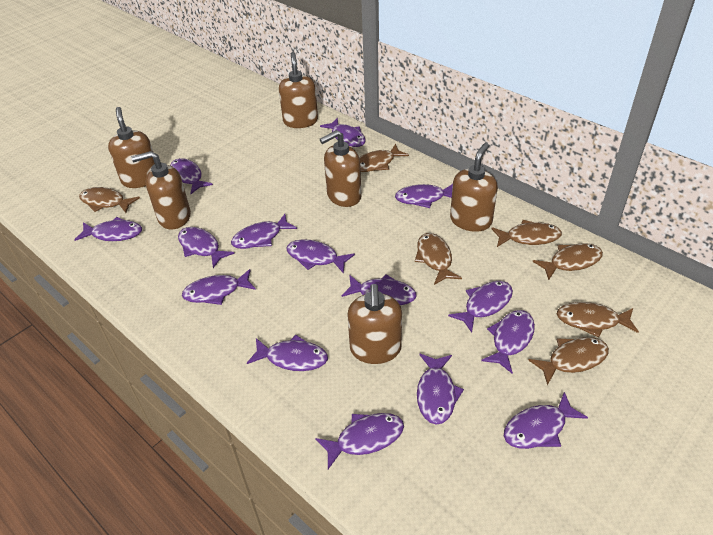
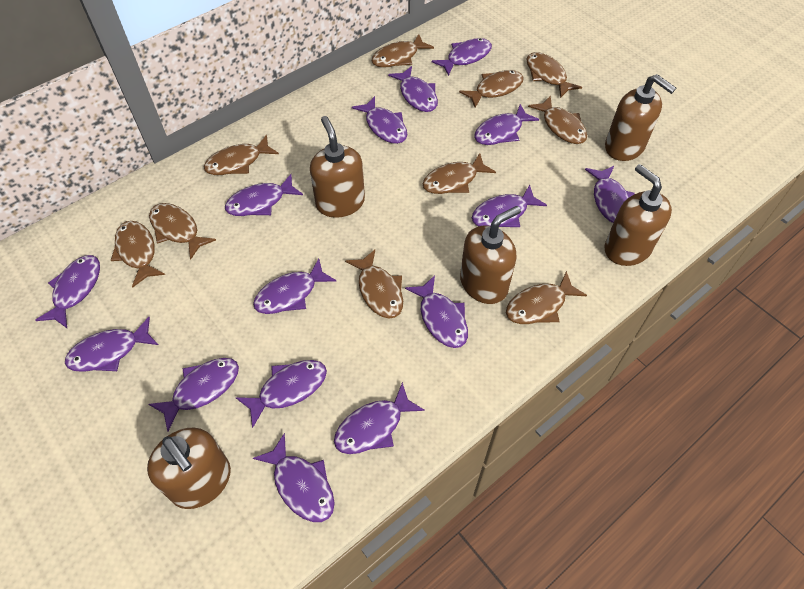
brown fish: 7 -> 10
brown soap dispenser: 6 -> 5

